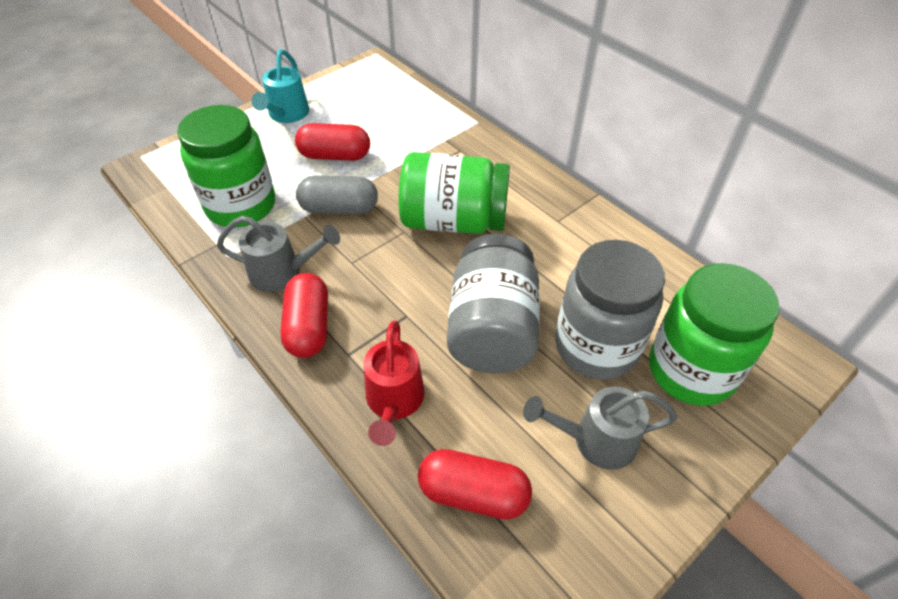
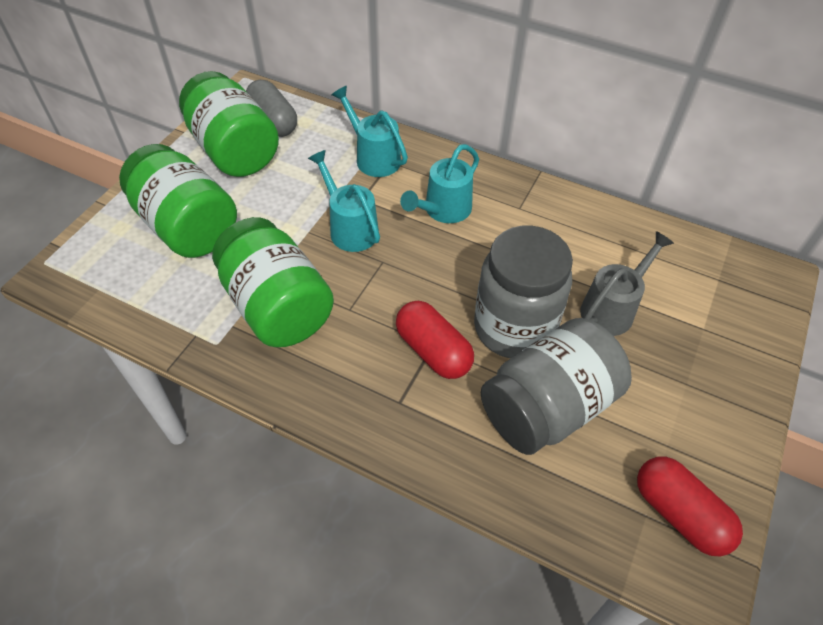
grey watering can: 2 -> 1
red capsule: 3 -> 2
red watering can: 1 -> 0
turquoise watering can: 1 -> 3

